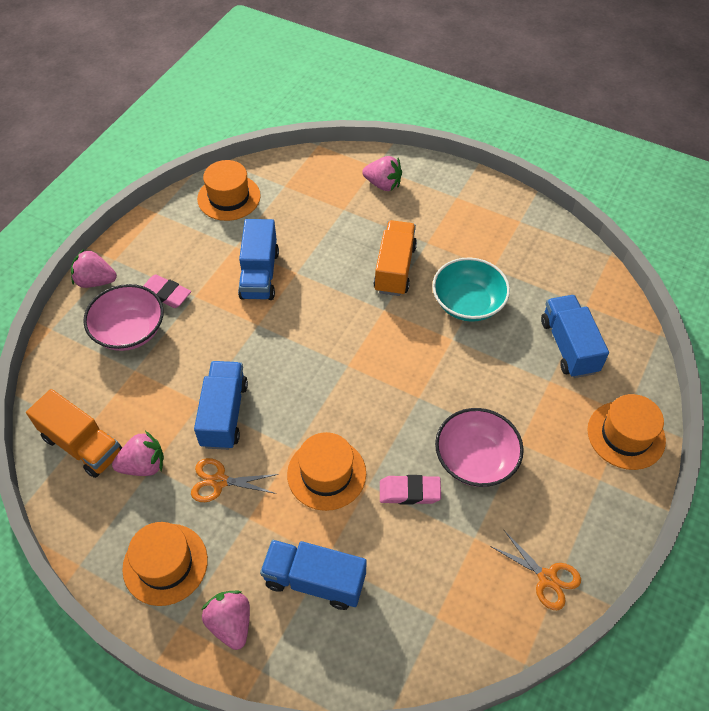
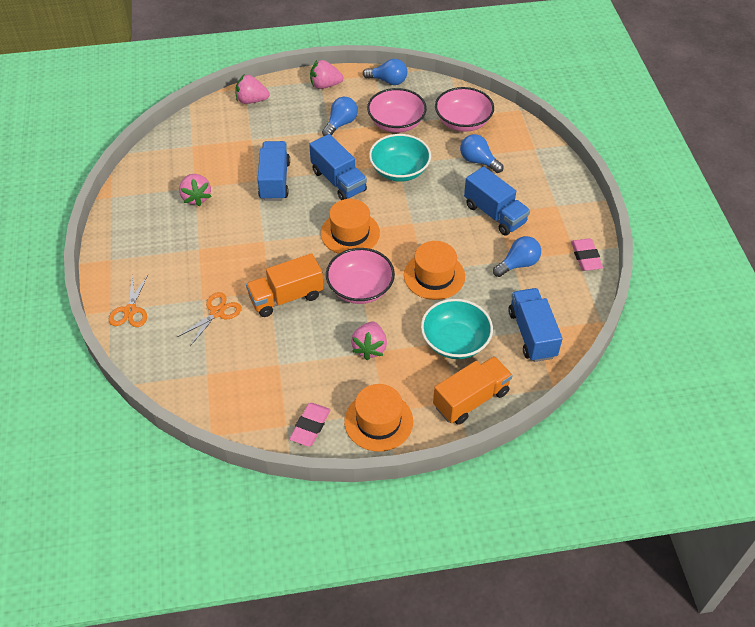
blue light bulb: 0 -> 4
orange hat: 4 -> 3
pink bowl: 2 -> 3
turquoise bowl: 1 -> 2

